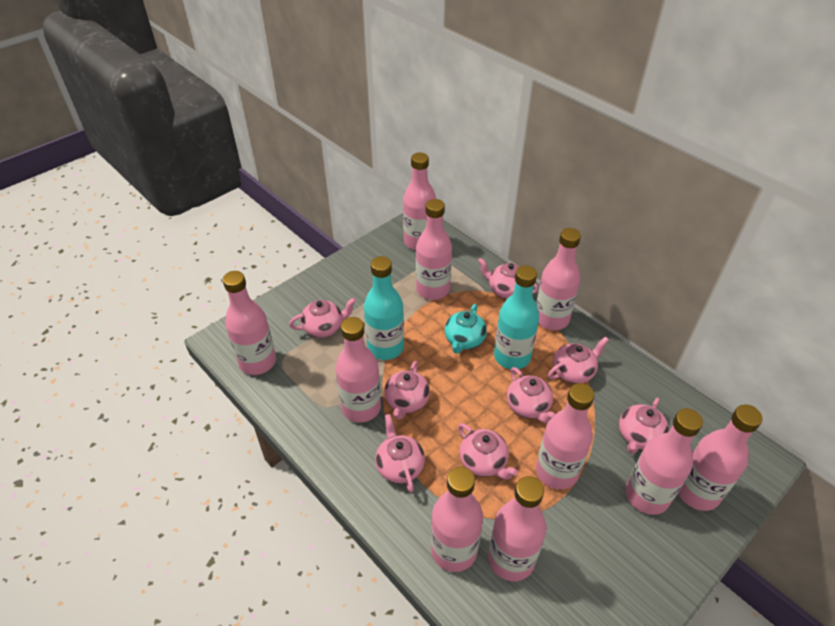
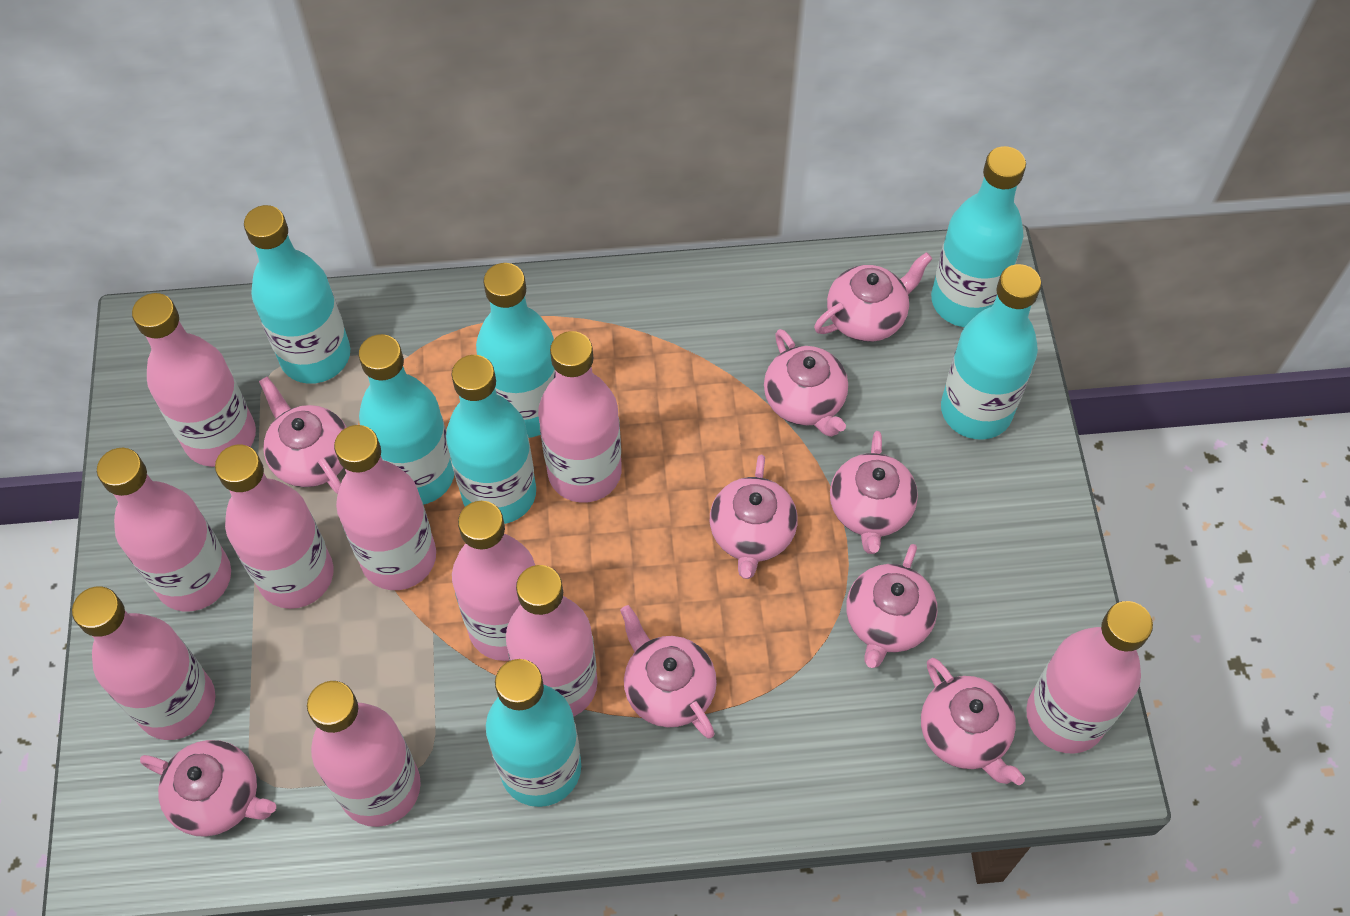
pink teapot: 8 -> 9
turquoise bottle: 2 -> 7
turquoise teapot: 1 -> 0

